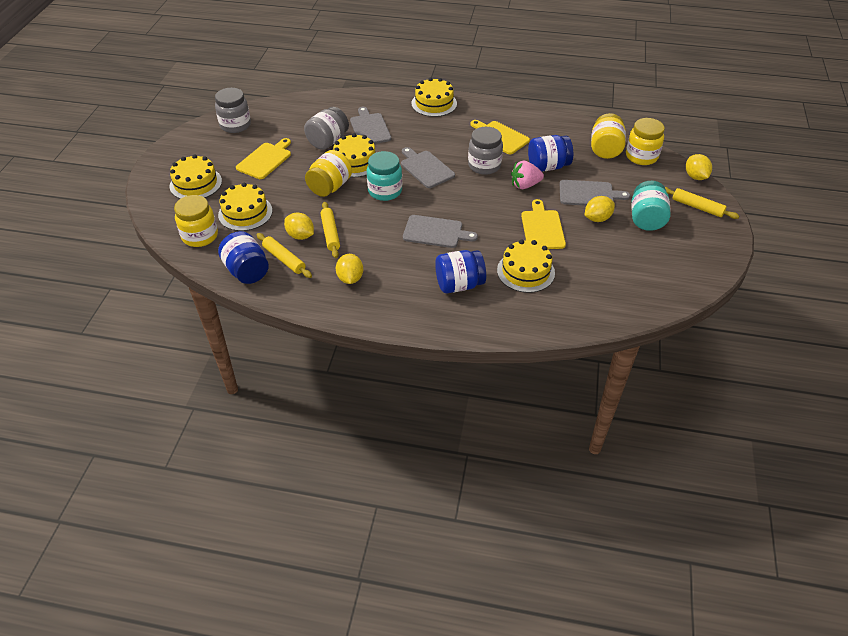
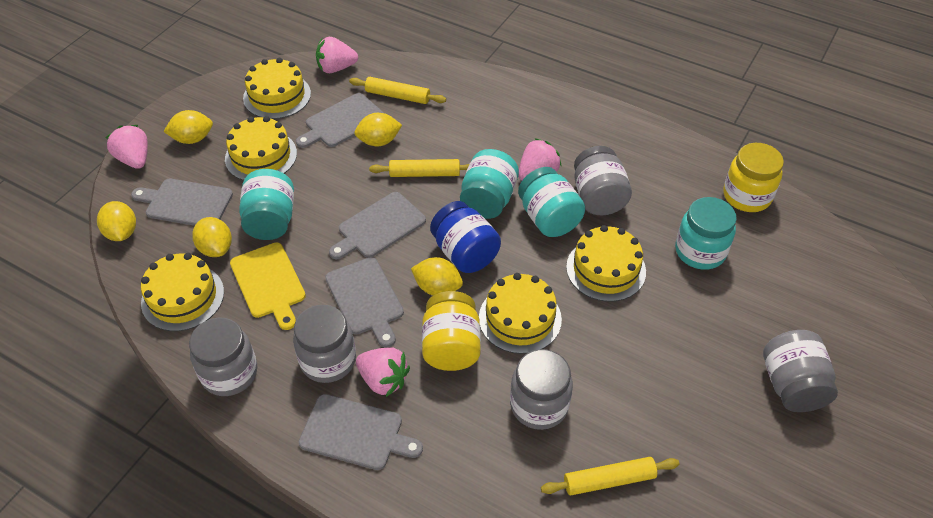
blue jar: 3 -> 1
grey cutting board: 4 -> 5
grey jar: 3 -> 5
pink strawberry: 1 -> 4
turquoise jar: 2 -> 4
yellow cutting board: 3 -> 1
yellow jar: 4 -> 2
yellow lemon: 4 -> 5

